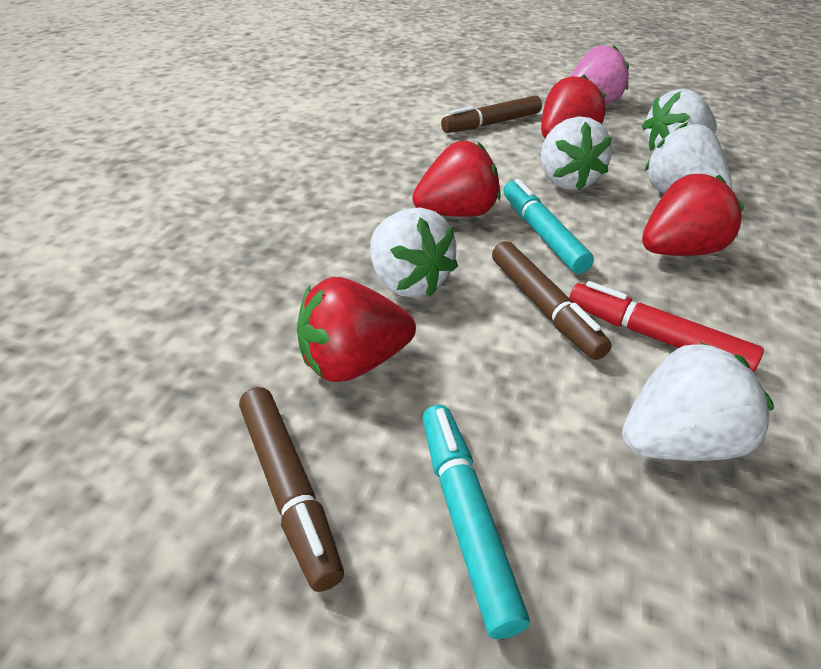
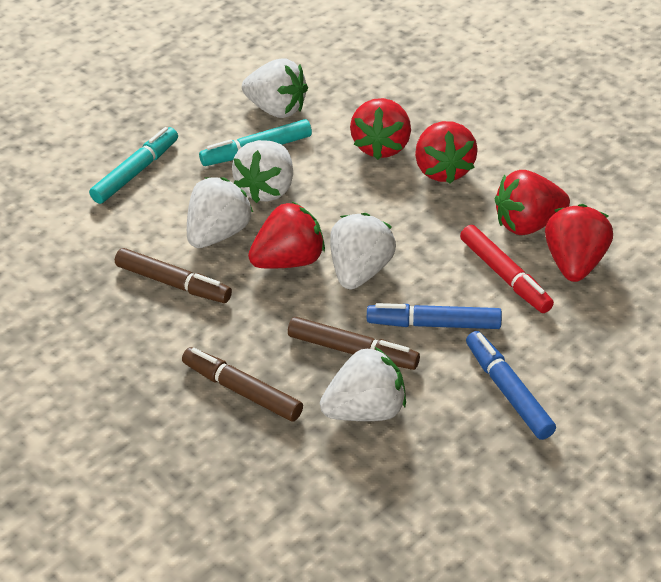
blue marker: 0 -> 2
pink strawberry: 1 -> 0
red strawberry: 4 -> 5

